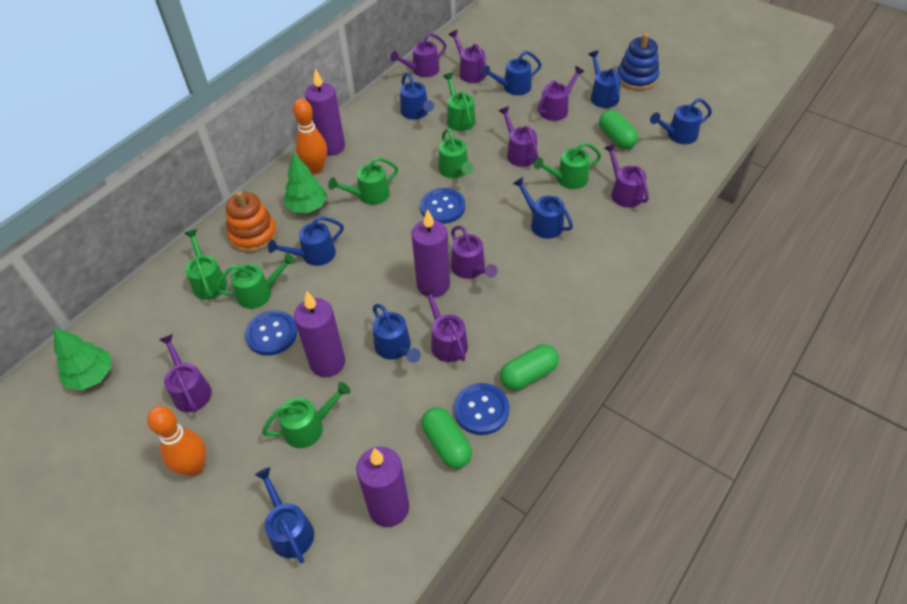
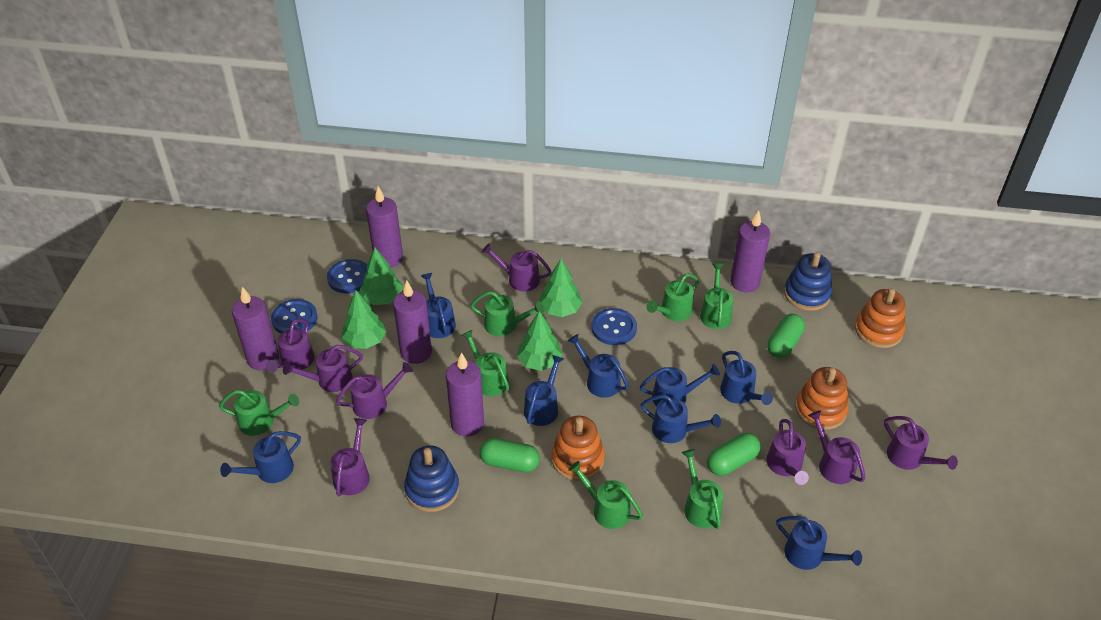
blue stacking toy: 1 -> 2
green tree: 2 -> 4
orange bowling pin: 2 -> 0
orange stacking toy: 1 -> 3
purple candle: 4 -> 5

